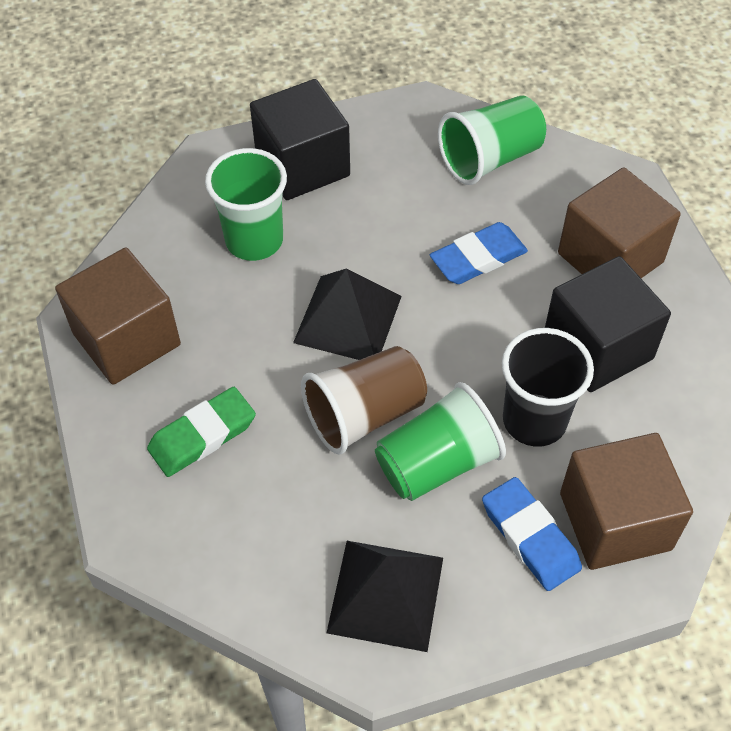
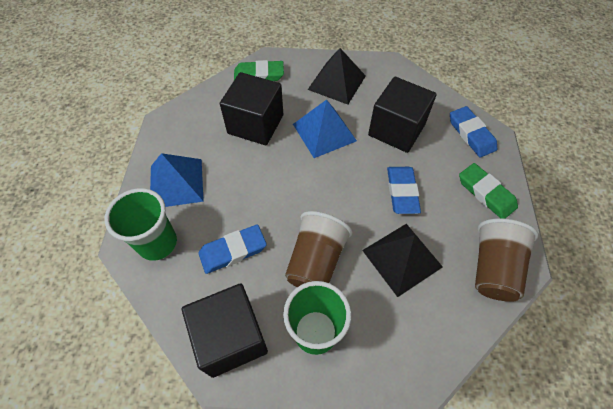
black cube: 2 -> 3
black cup: 1 -> 0
blue eraser: 2 -> 3
blue pyramid: 0 -> 2
brown cube: 3 -> 0
brown cup: 1 -> 2
green cup: 3 -> 2
green eraser: 1 -> 2

